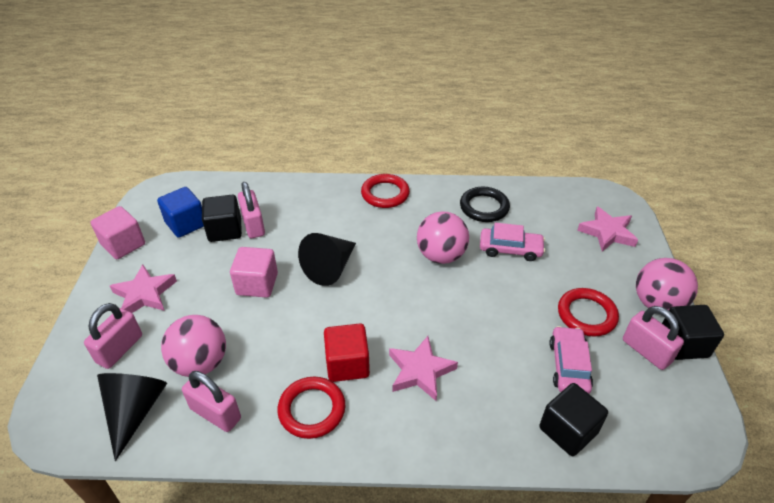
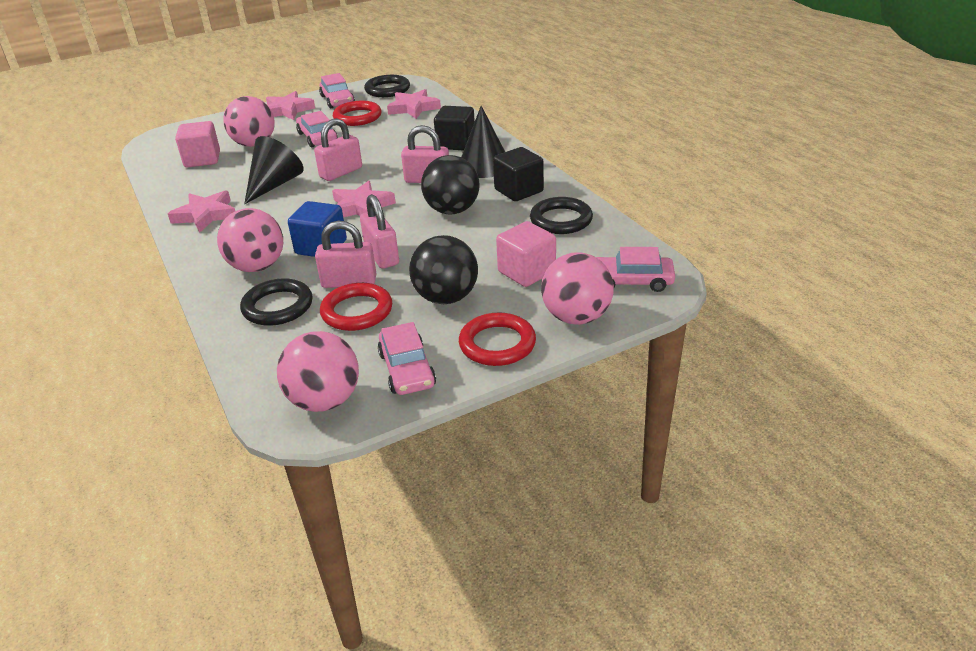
black ball: 0 -> 2
black cube: 3 -> 2
black ring: 1 -> 3
pink ball: 3 -> 4
pink car: 2 -> 4
pink star: 3 -> 4
red cube: 1 -> 0

